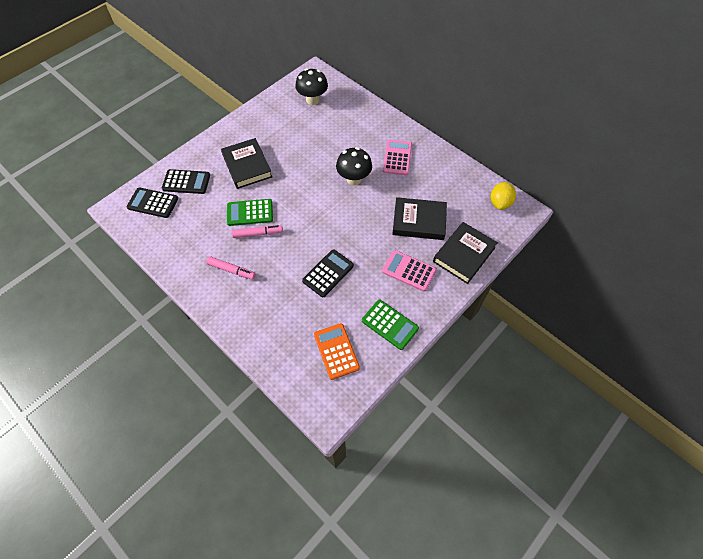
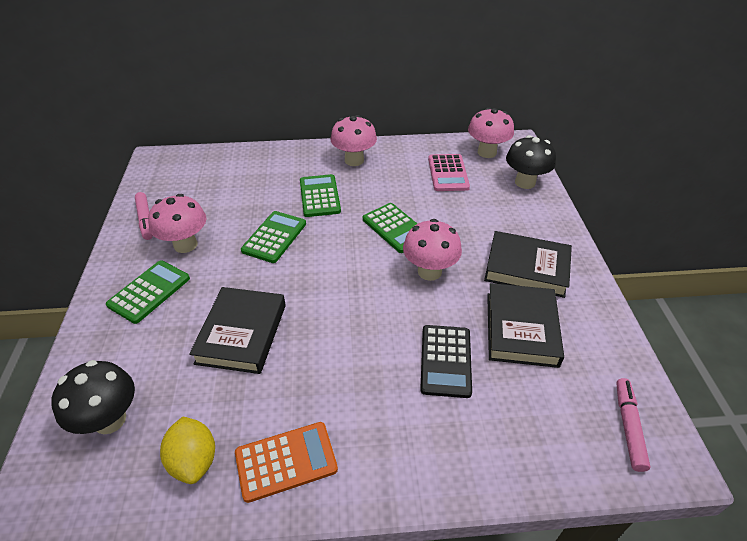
black calculator: 3 -> 1
green calculator: 2 -> 4
pink calculator: 2 -> 1
pink mushroom: 0 -> 4

